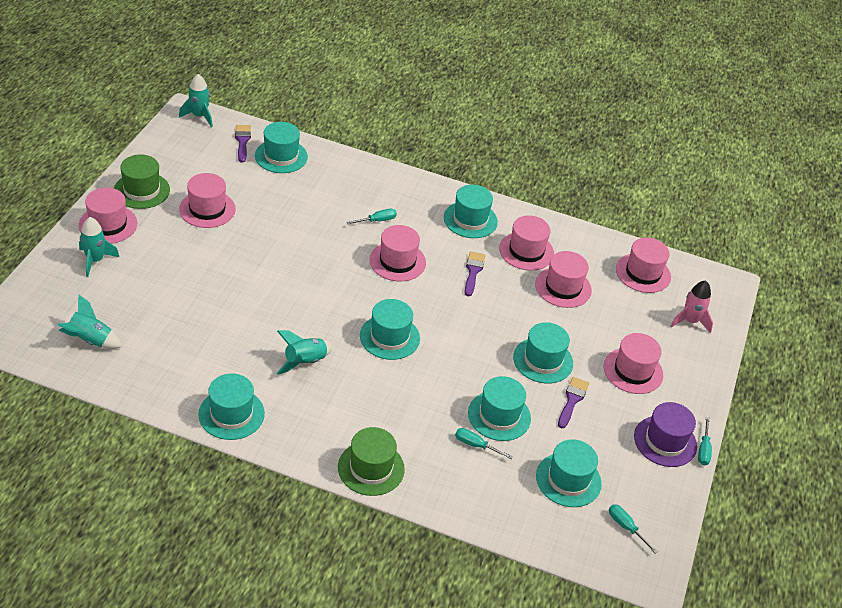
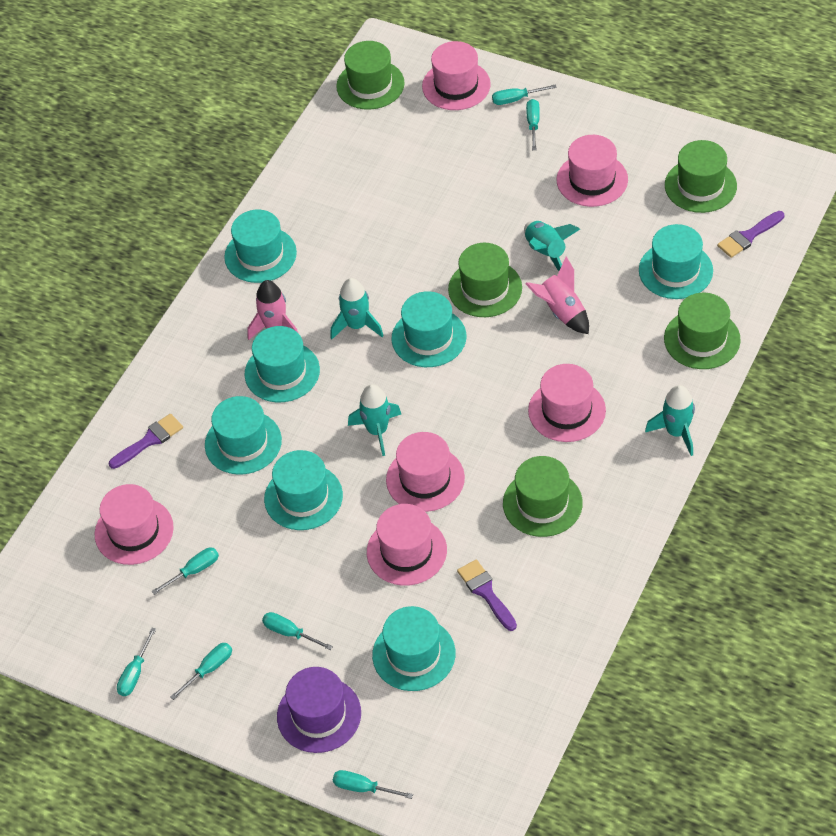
green hat: 2 -> 5
pink hat: 7 -> 6
pink rocket: 1 -> 2
turquoise screwdriver: 4 -> 7

